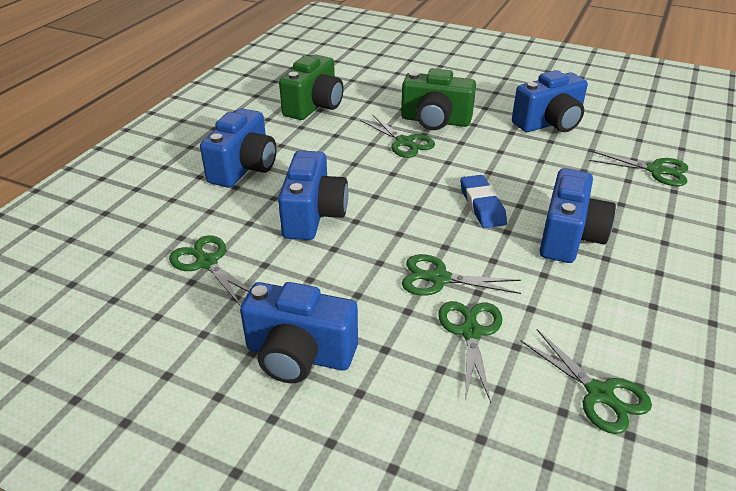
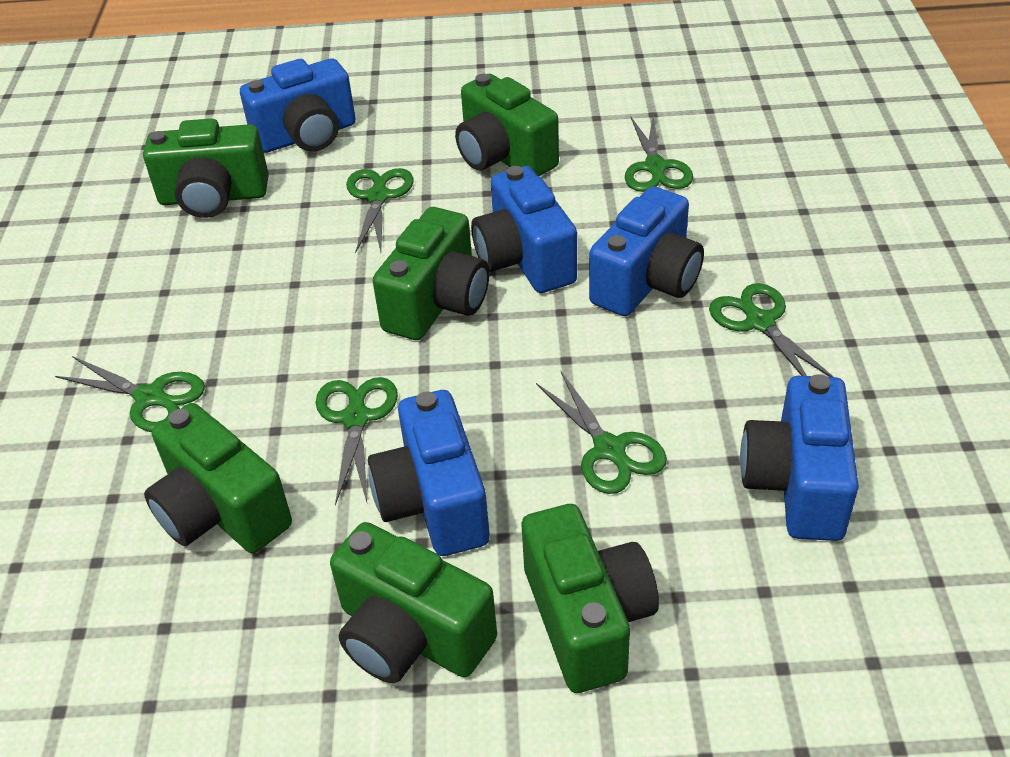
blue eraser: 1 -> 0
green camera: 2 -> 6

